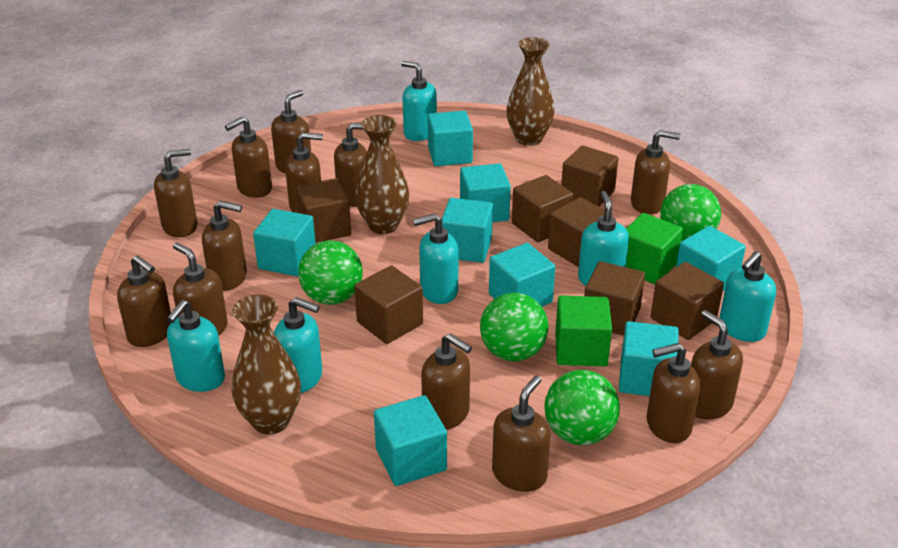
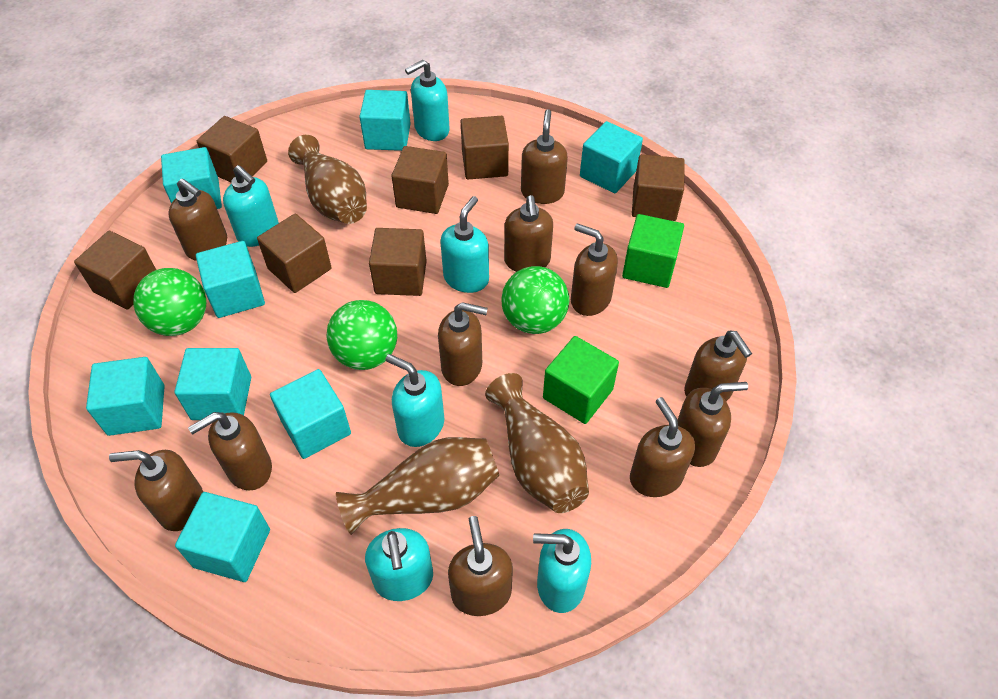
brown soap dispenser: 13 -> 11
green ball: 4 -> 3

